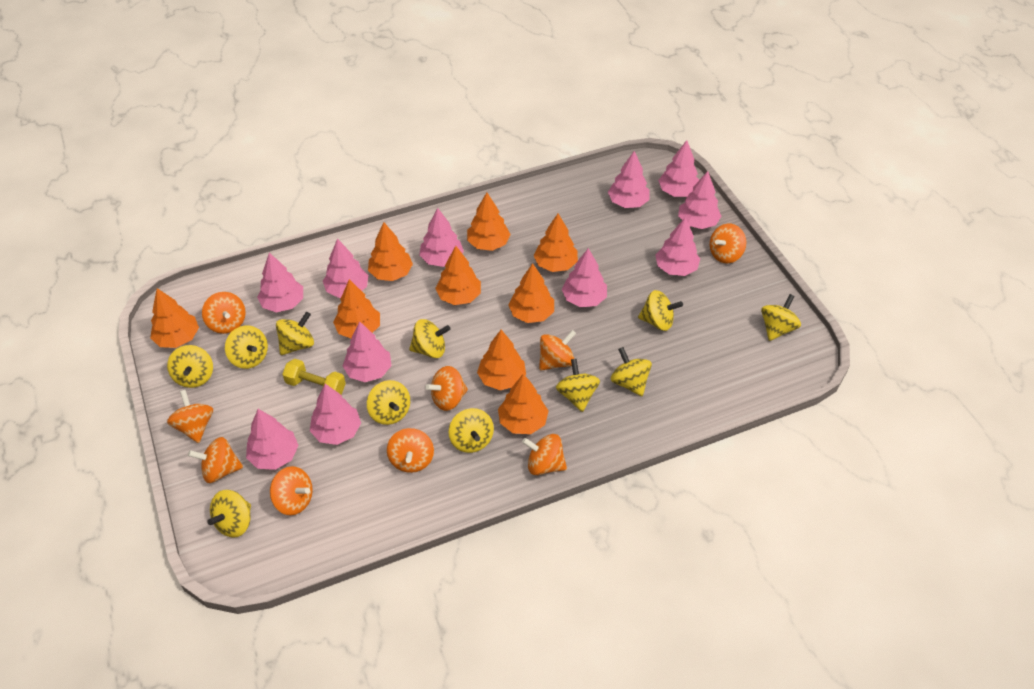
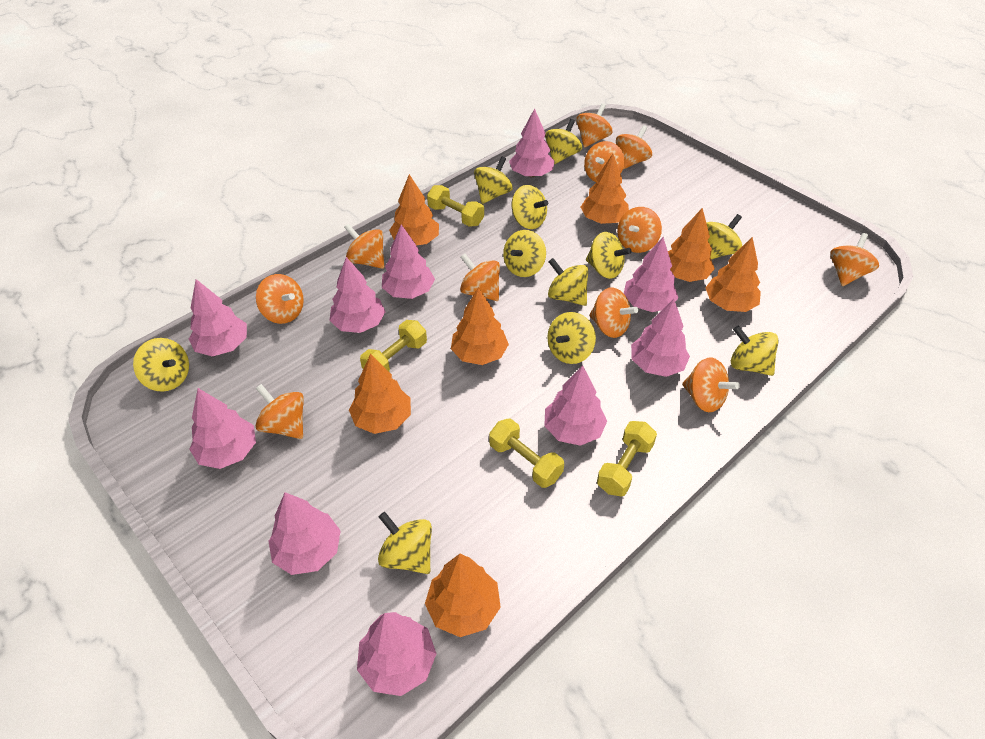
orange spinning top: 9 -> 11
orange tree: 9 -> 7
pink tree: 11 -> 10
yellow dumbbell: 1 -> 4

